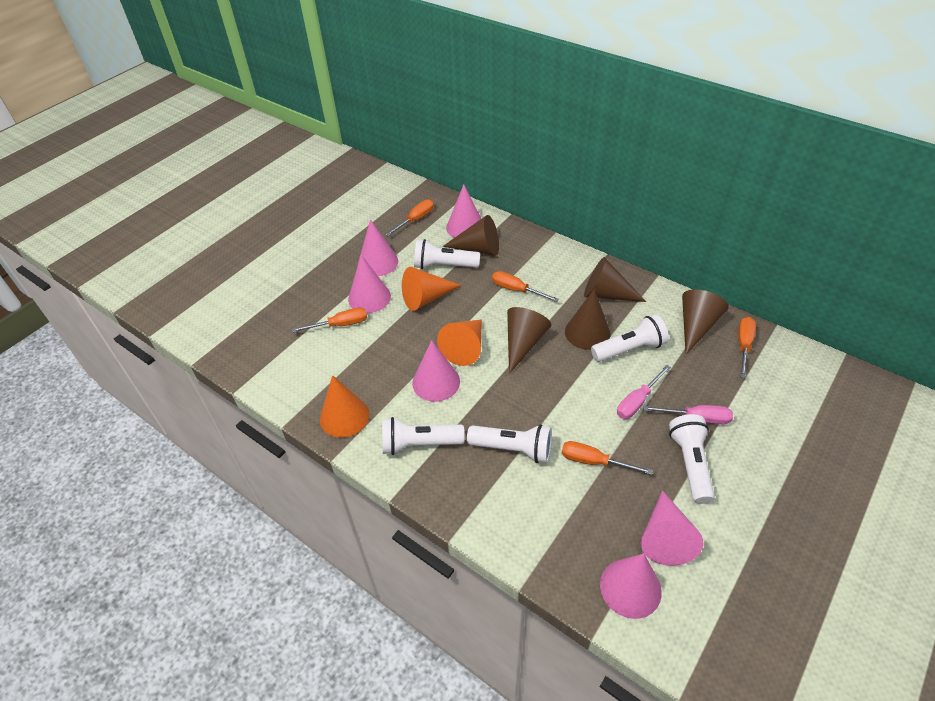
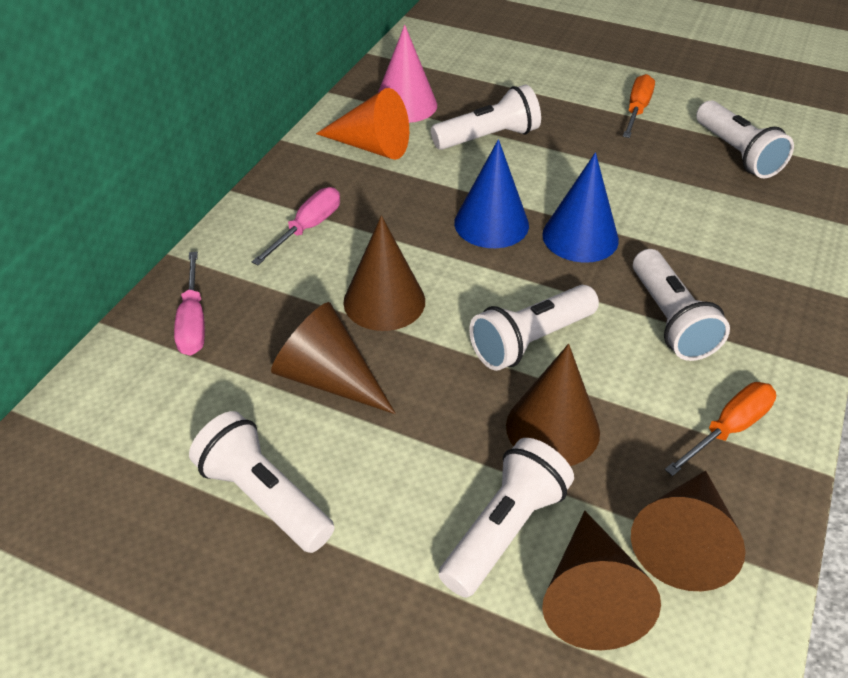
blue cone: 0 -> 2
orange cone: 3 -> 1
orange screwdriver: 5 -> 2
pink cone: 6 -> 1
white flashlight: 5 -> 6

